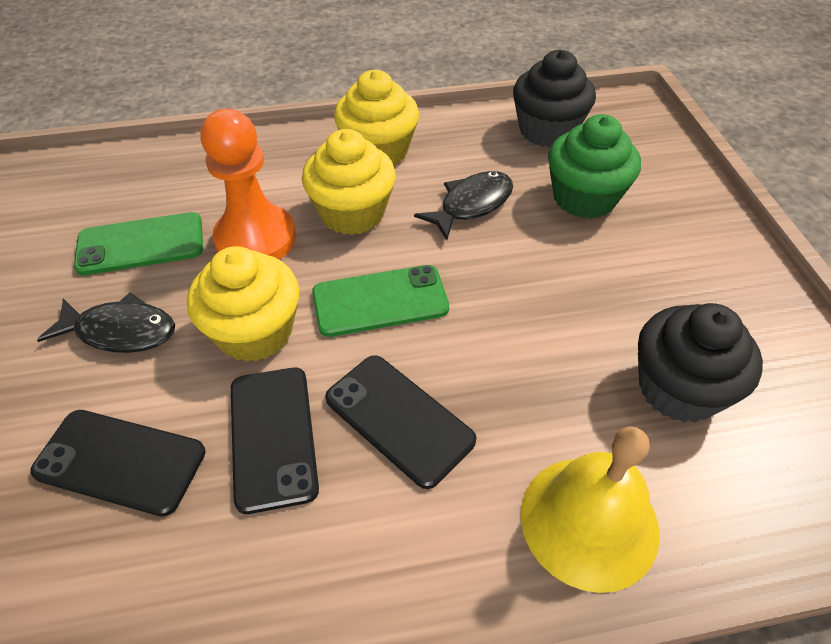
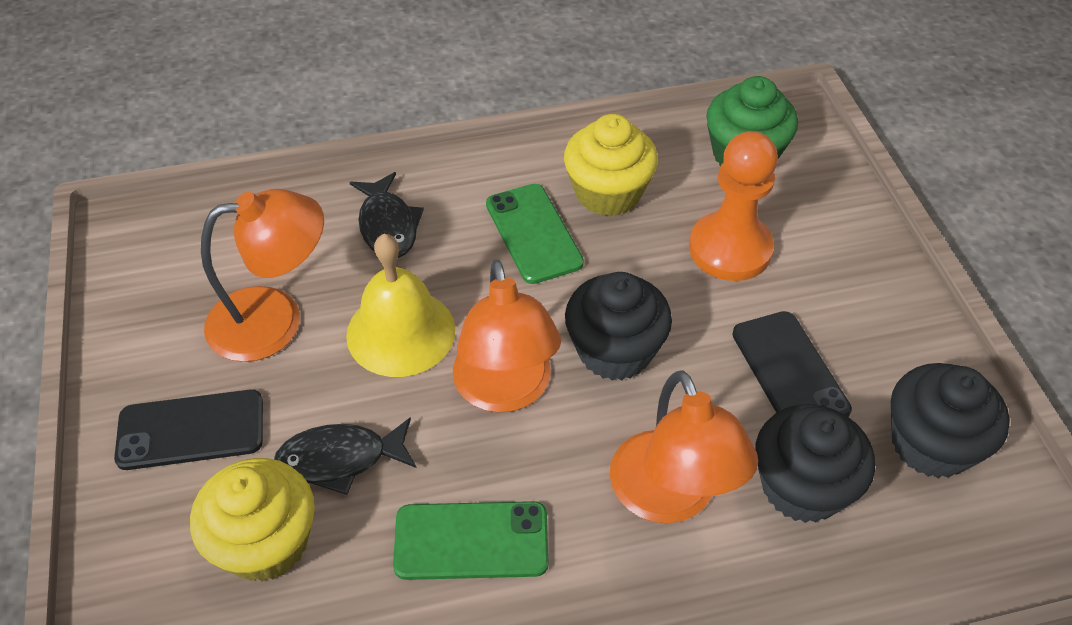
black cupcake: 2 -> 3
black phone: 3 -> 2
orange lamp: 0 -> 3
yellow cupcake: 3 -> 2

